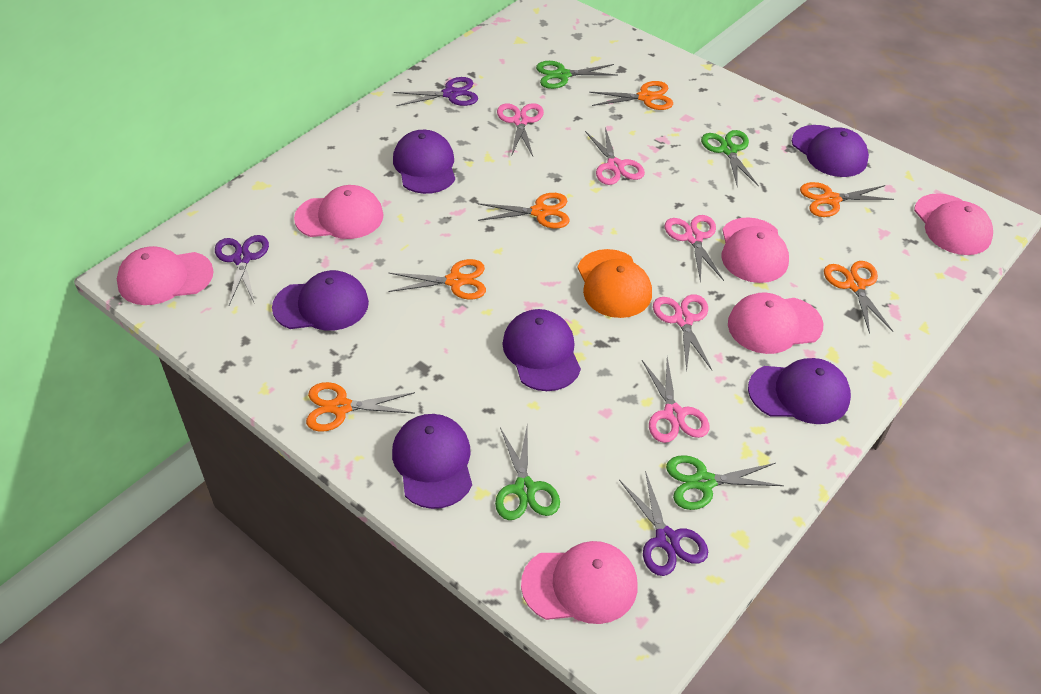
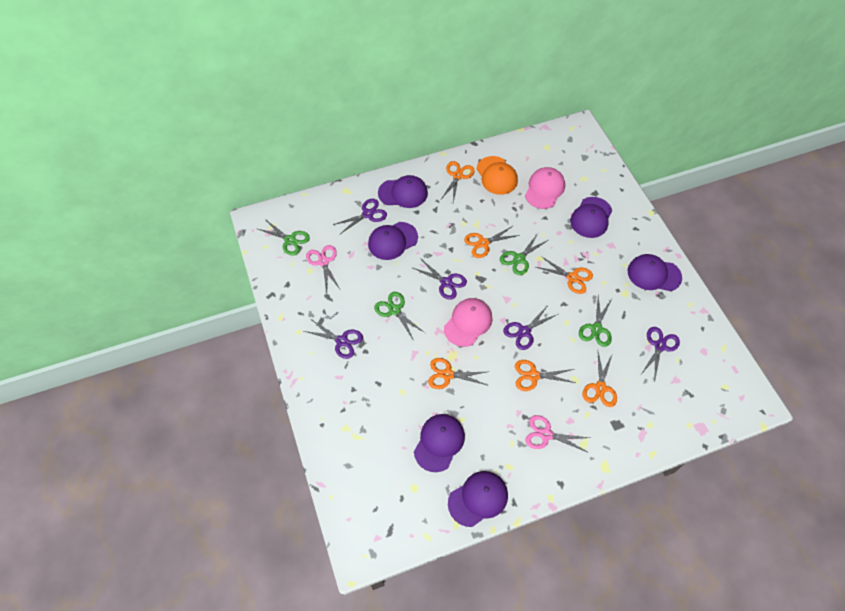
pink cap: 6 -> 2
pink scissors: 5 -> 2
purple scissors: 3 -> 5

